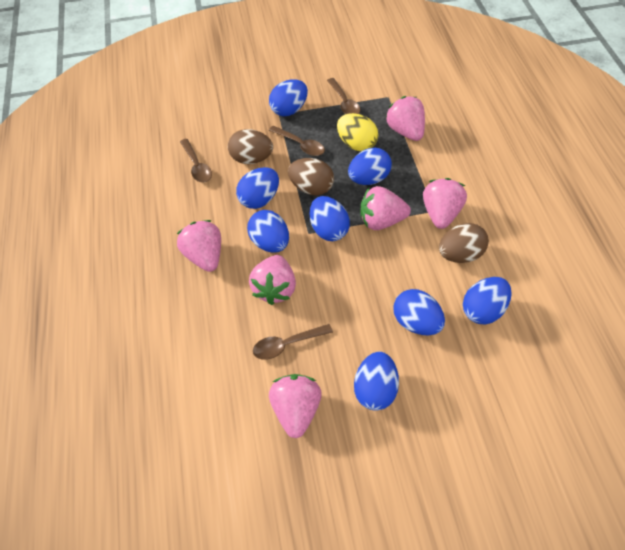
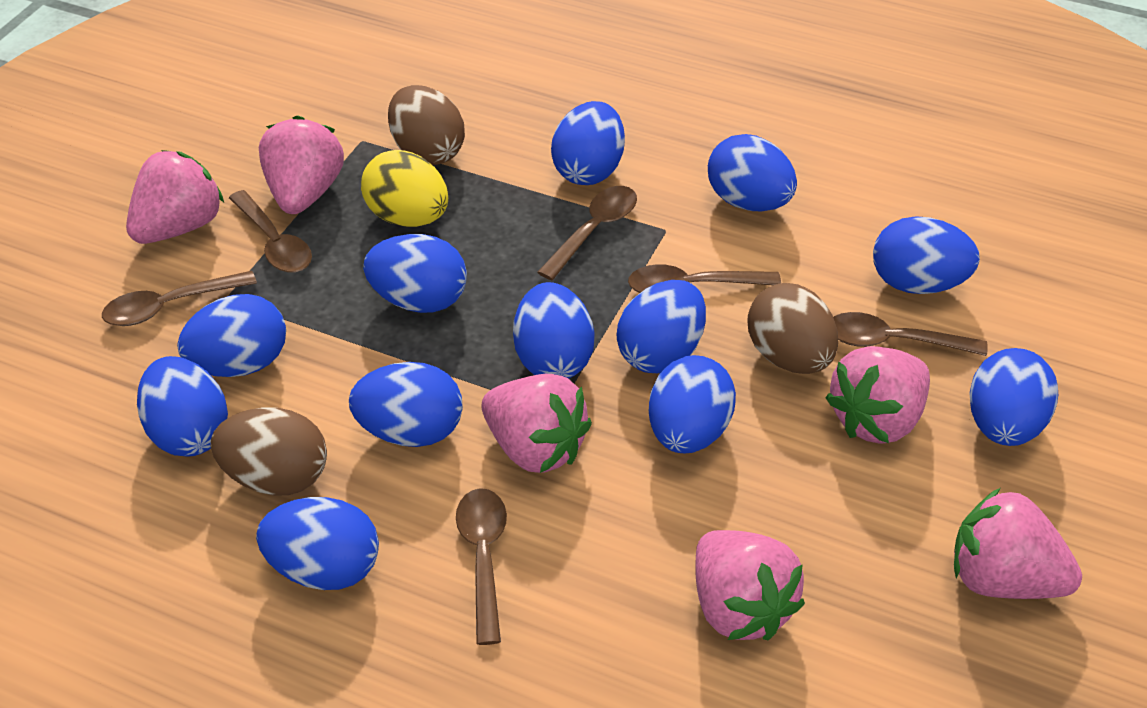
blue egg: 8 -> 12
brown spoon: 4 -> 6

